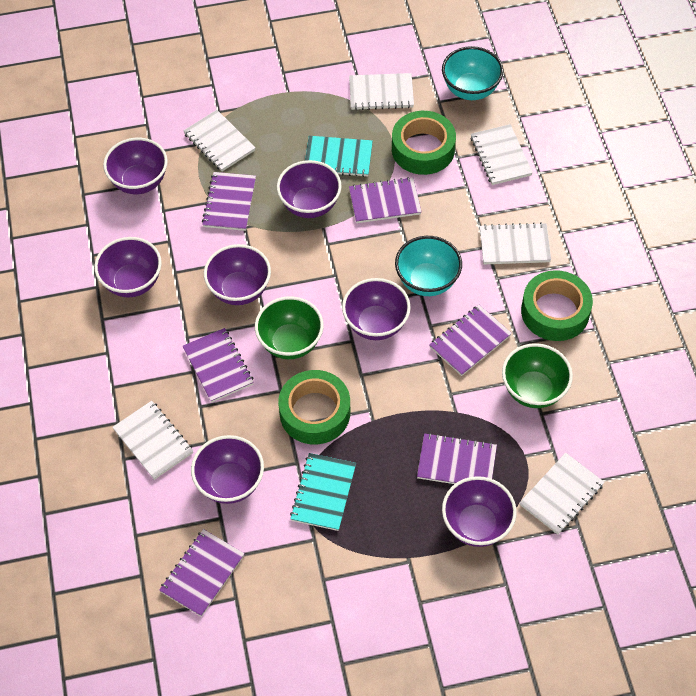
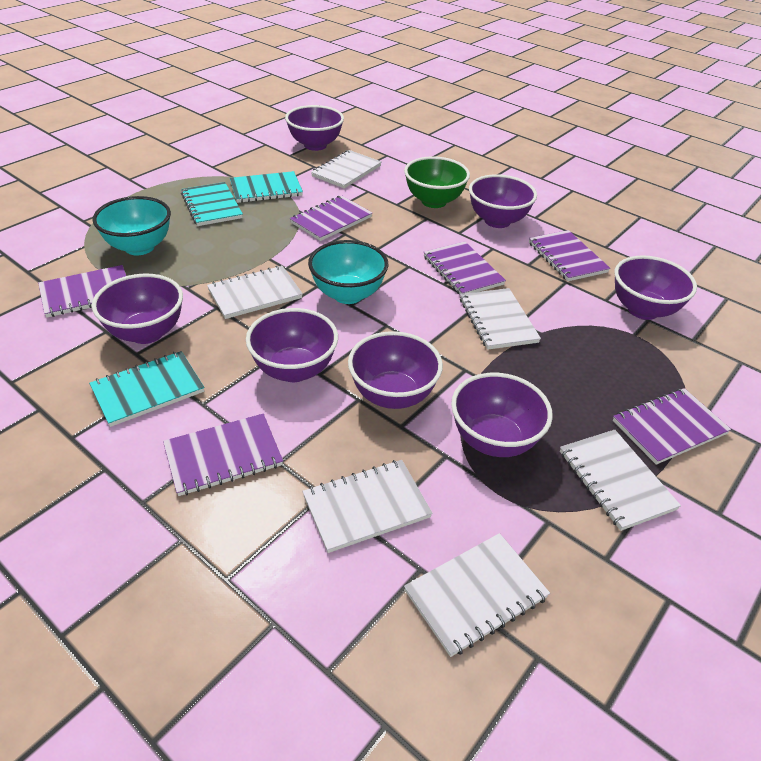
green bowl: 2 -> 1
green tape: 3 -> 0
turquoise notebook: 2 -> 3

